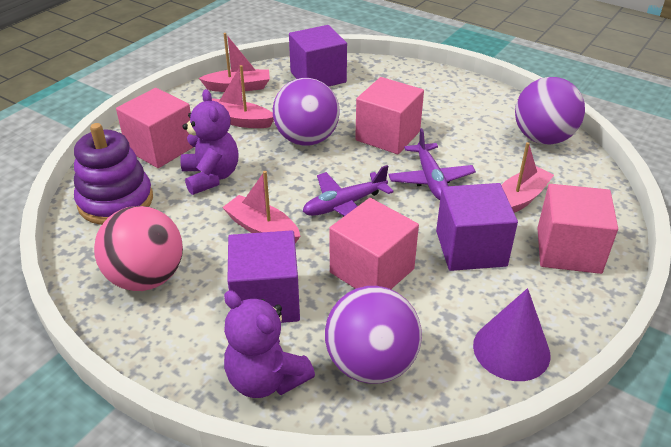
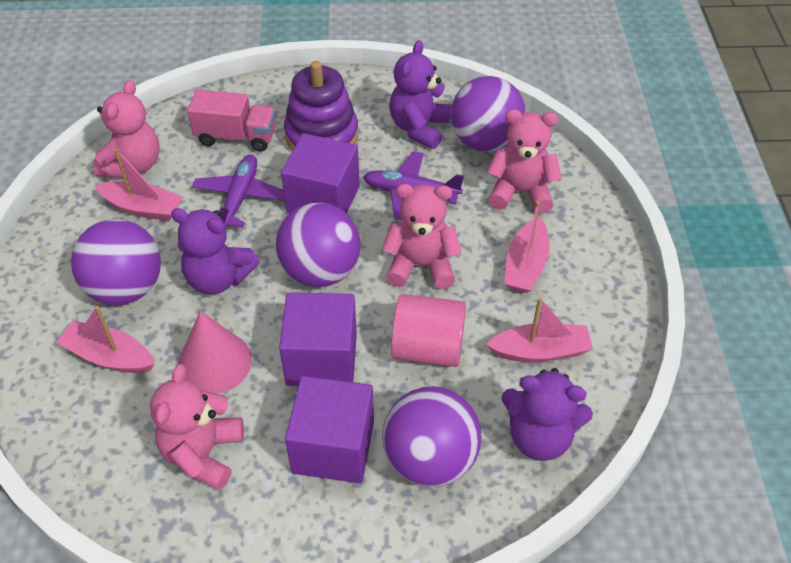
pink ball: 1 -> 0
pink cone: 0 -> 1
pink cube: 4 -> 0
pink cylinder: 0 -> 1
pink teddy bear: 0 -> 4
pink truck: 0 -> 1
purple ball: 3 -> 4
purple cone: 1 -> 0
purple teddy bear: 2 -> 3

